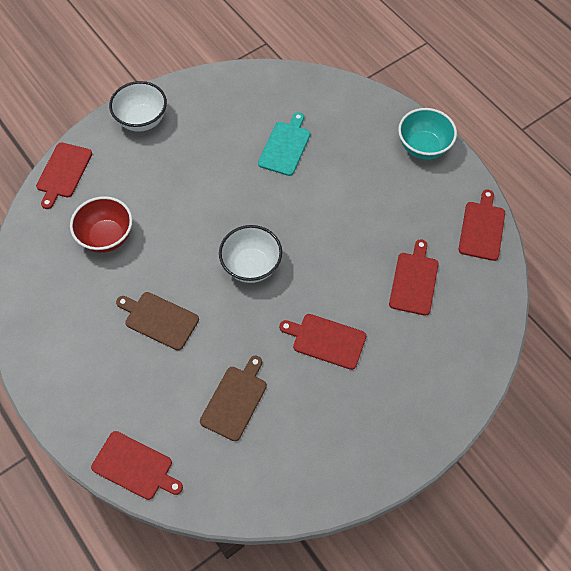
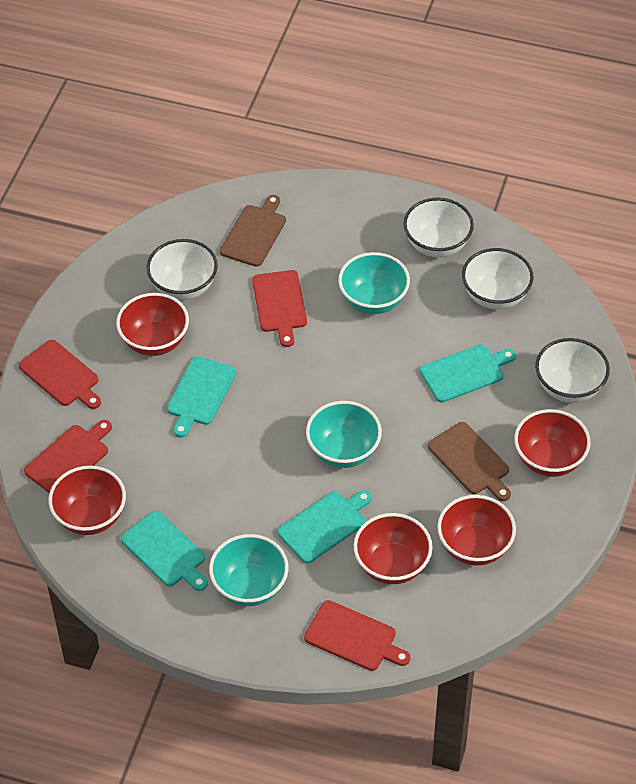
red bowl: 1 -> 5
red cutting board: 5 -> 4
turquoise bowl: 1 -> 3
turquoise cutting board: 1 -> 4
white bowl: 2 -> 4

